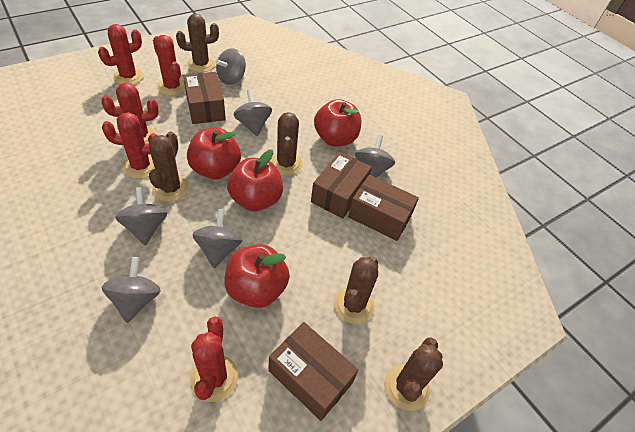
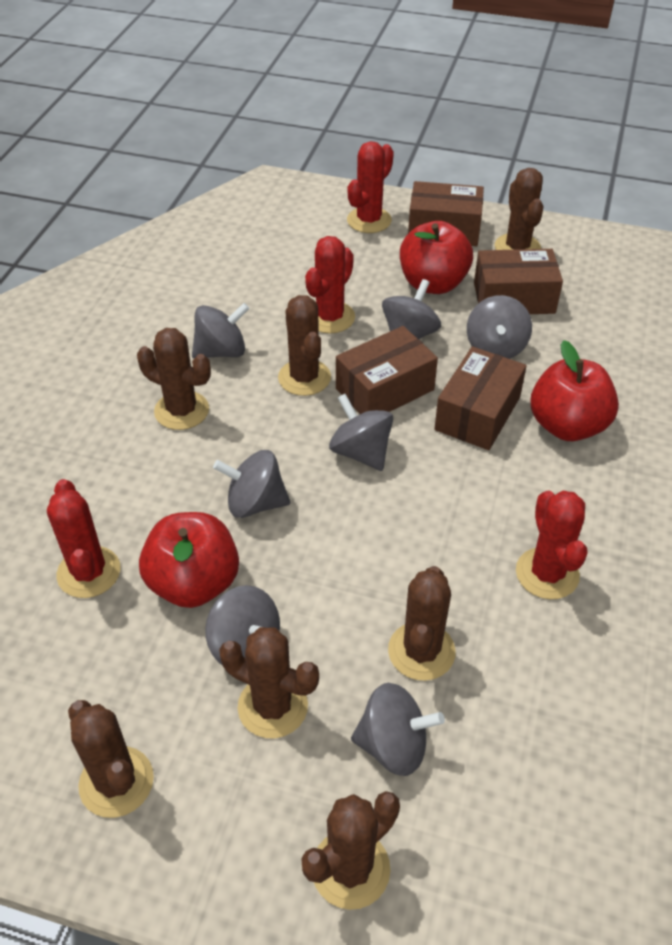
brown cactus: 5 -> 7
grey spinning top: 6 -> 7
red apple: 4 -> 3
red cactus: 5 -> 4

